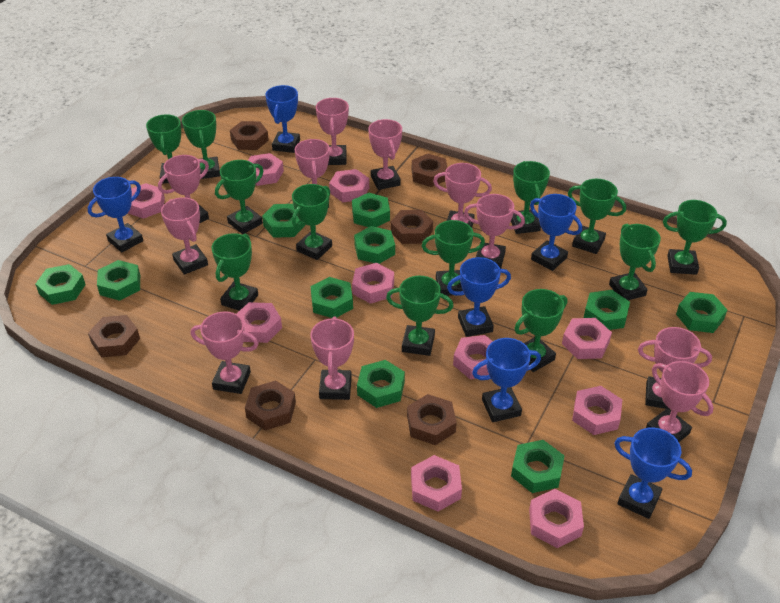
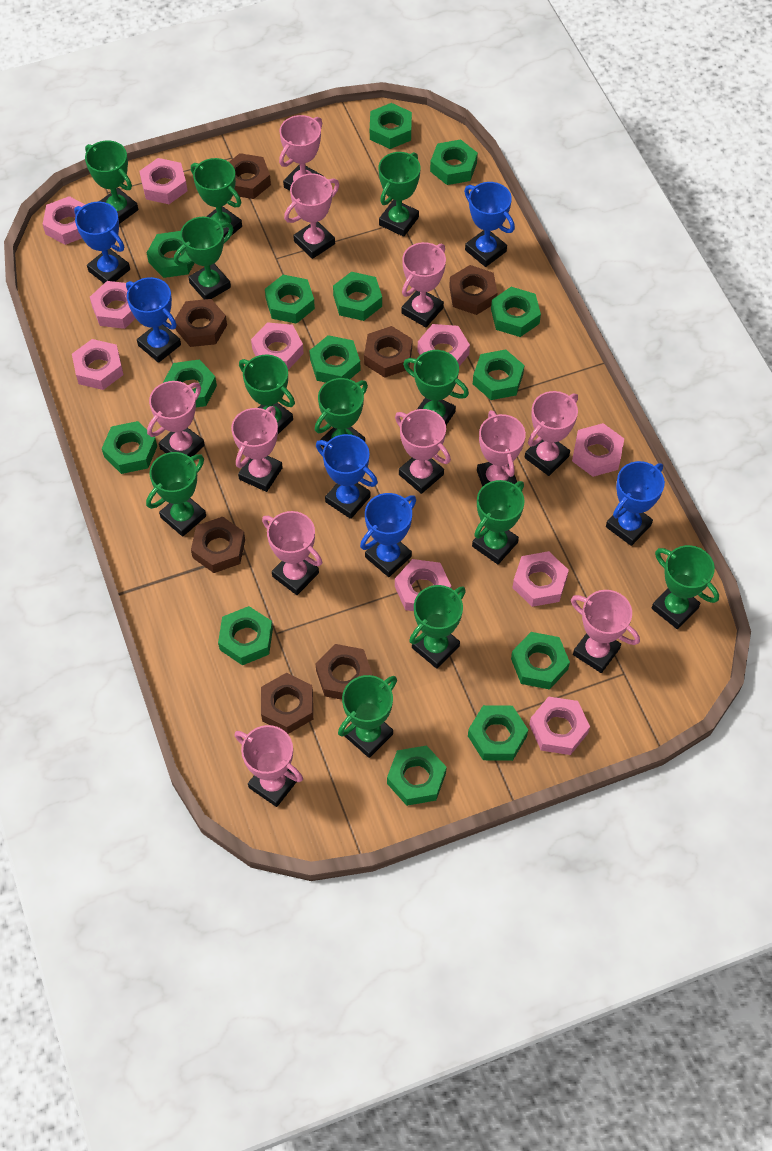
brown nut: 6 -> 7
green nut: 10 -> 14

